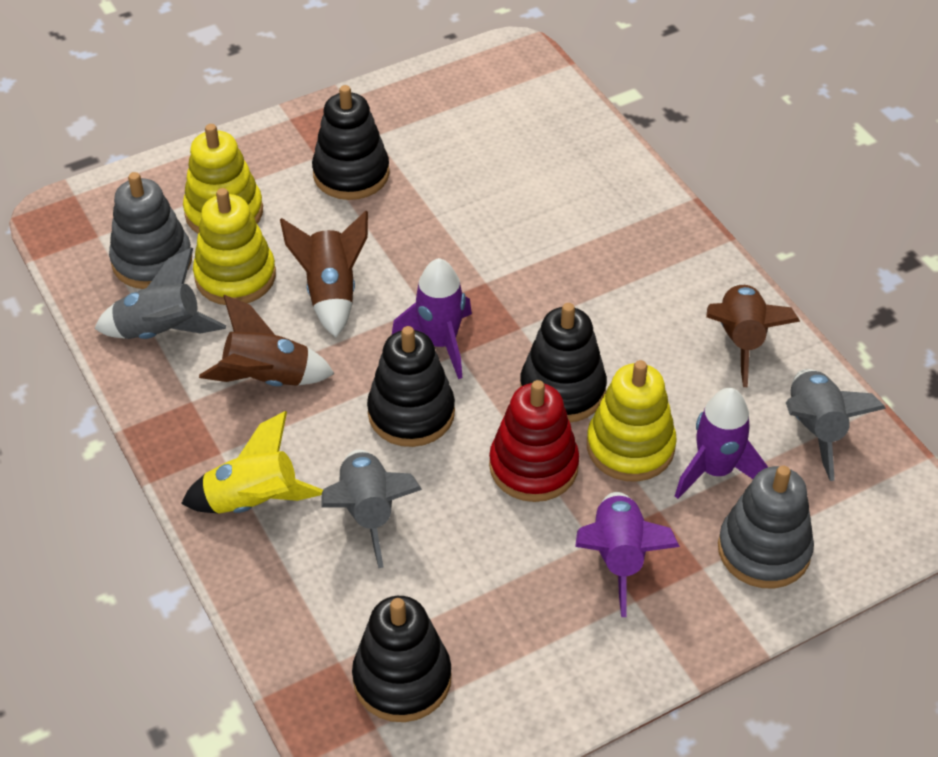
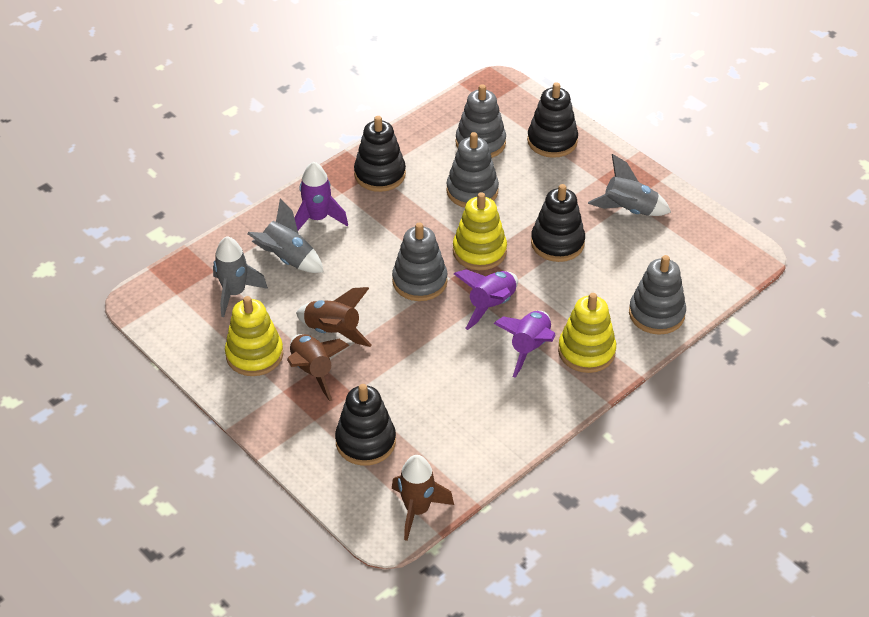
grey stacking toy: 2 -> 4
red stacking toy: 1 -> 0
yellow rocket: 1 -> 0

